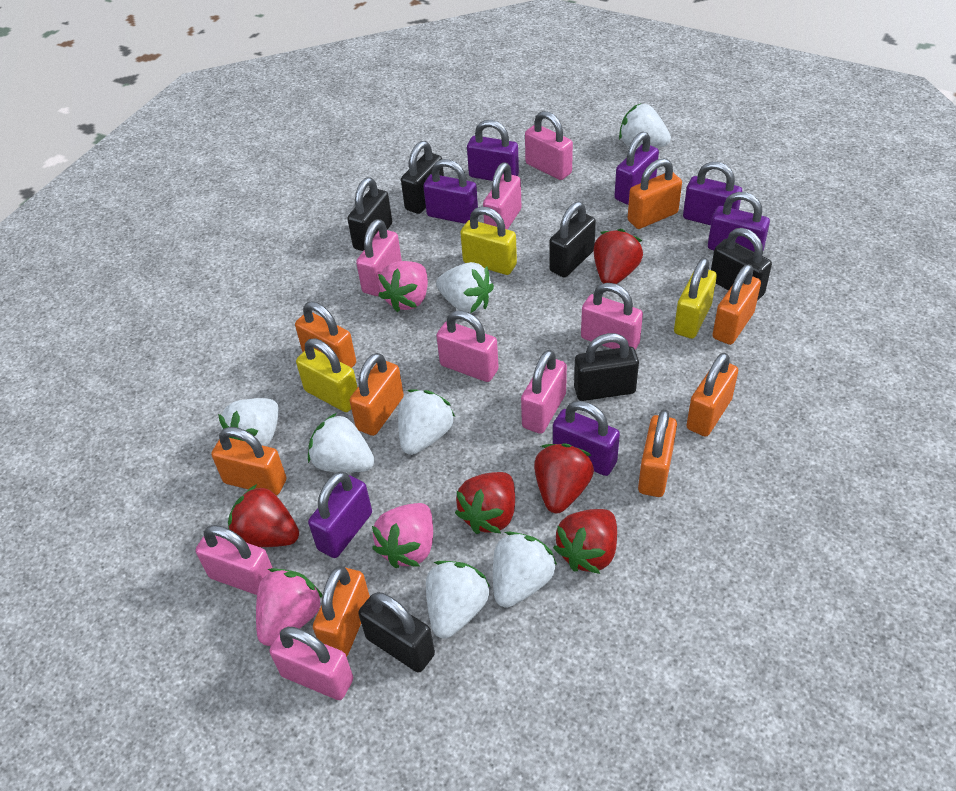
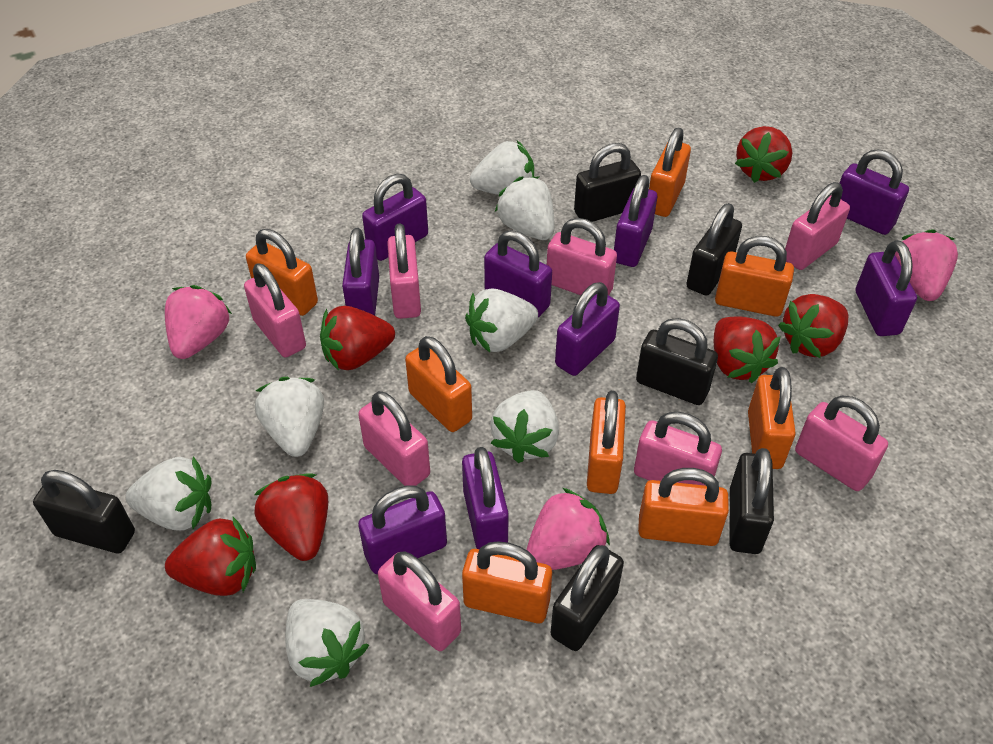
purple padlock: 7 -> 9
red strawberry: 5 -> 6
yellow padlock: 3 -> 0

